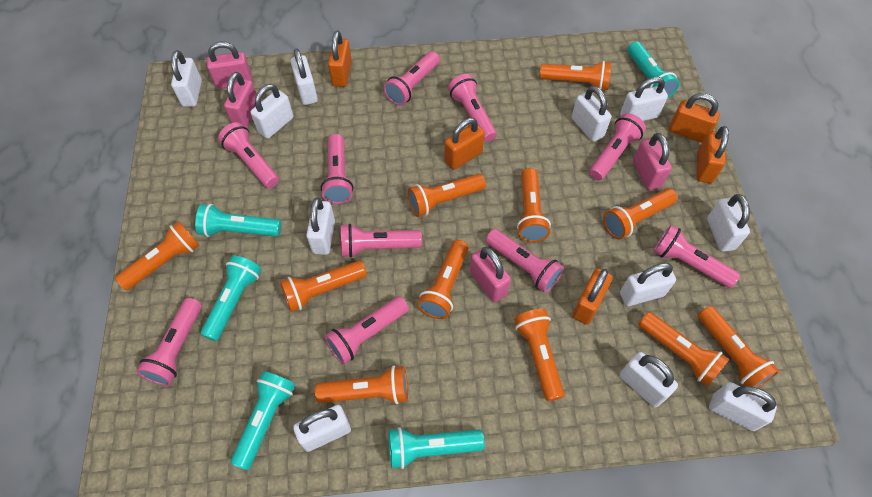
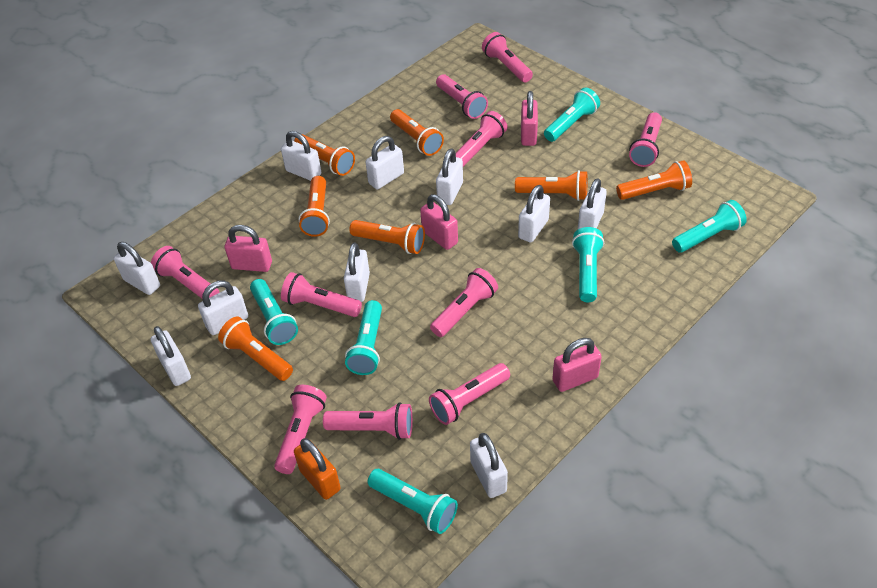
orange flashlight: 11 -> 7
orange padlock: 5 -> 1
turquoise flashlight: 5 -> 6
white padlock: 11 -> 10

